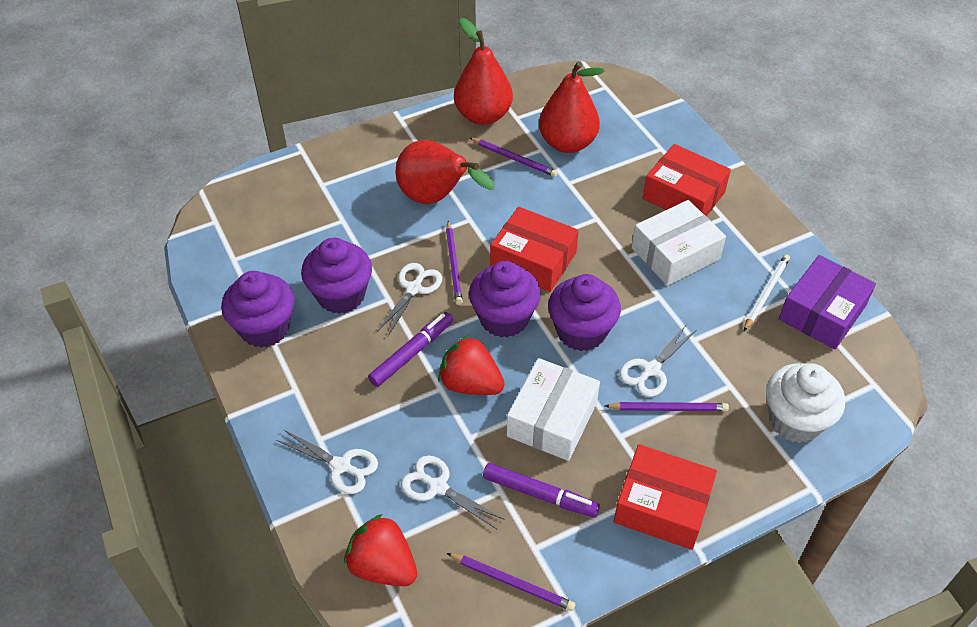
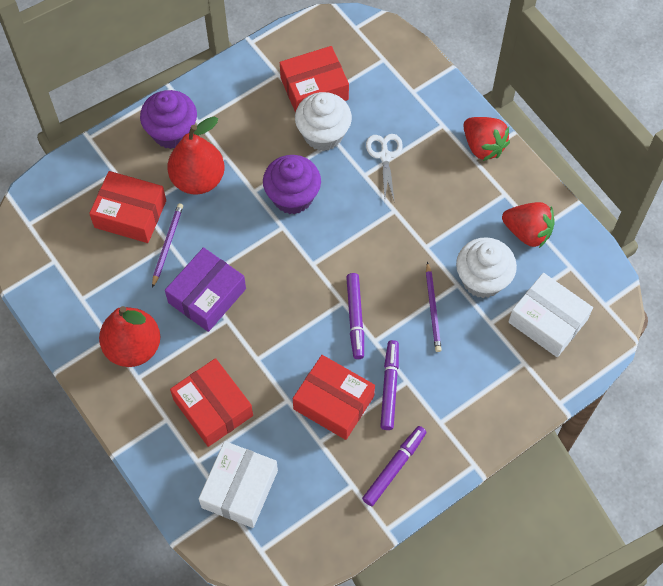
purple cupcake: 4 -> 2
purple marker: 2 -> 3
purple pencil: 4 -> 2
red box: 3 -> 4
red pear: 3 -> 2
white cupcake: 1 -> 2
white pencil: 1 -> 0
white scissors: 4 -> 1

